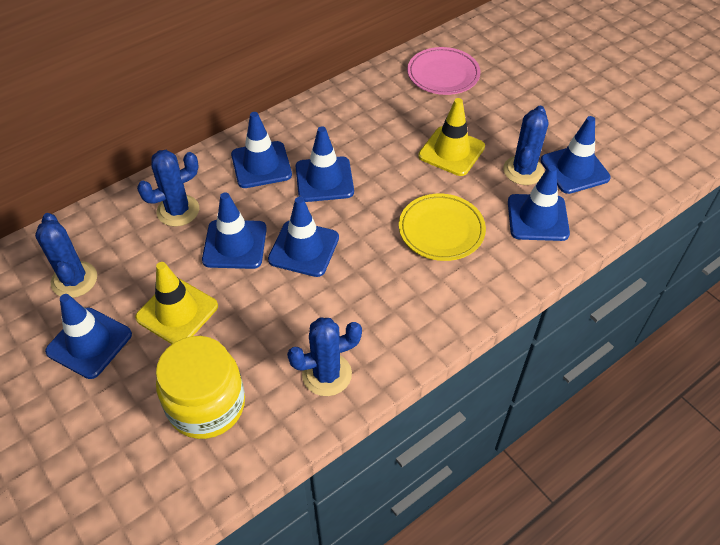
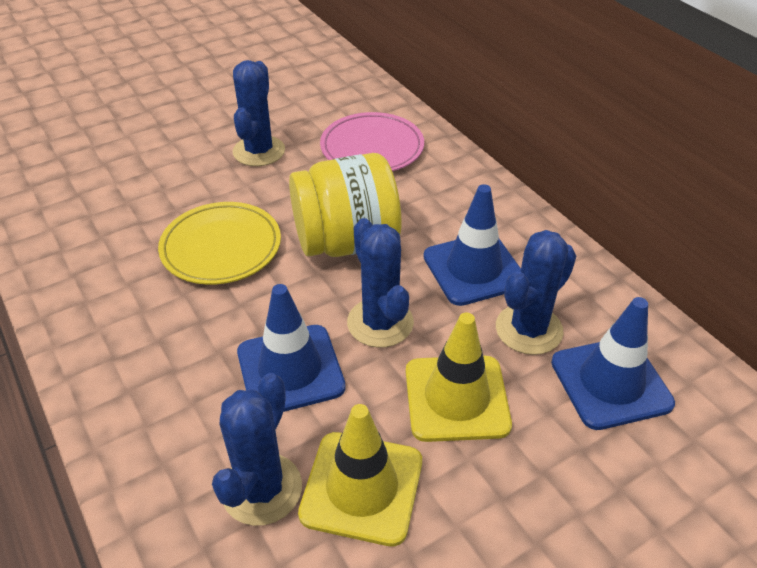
blue traffic cone: 7 -> 3

